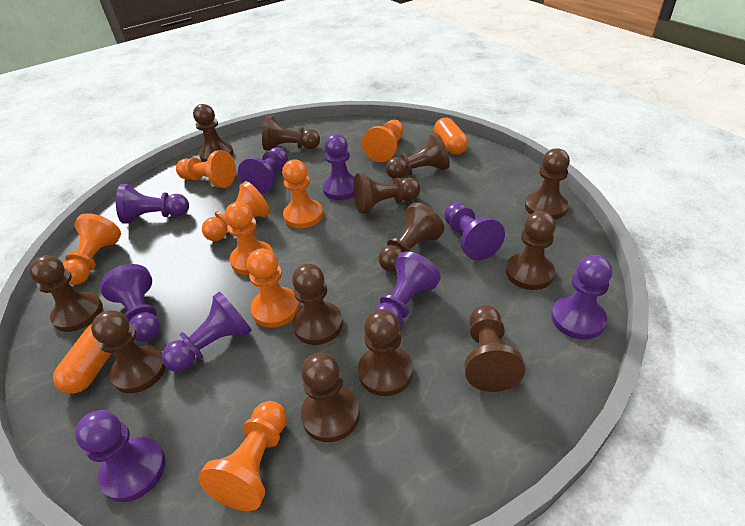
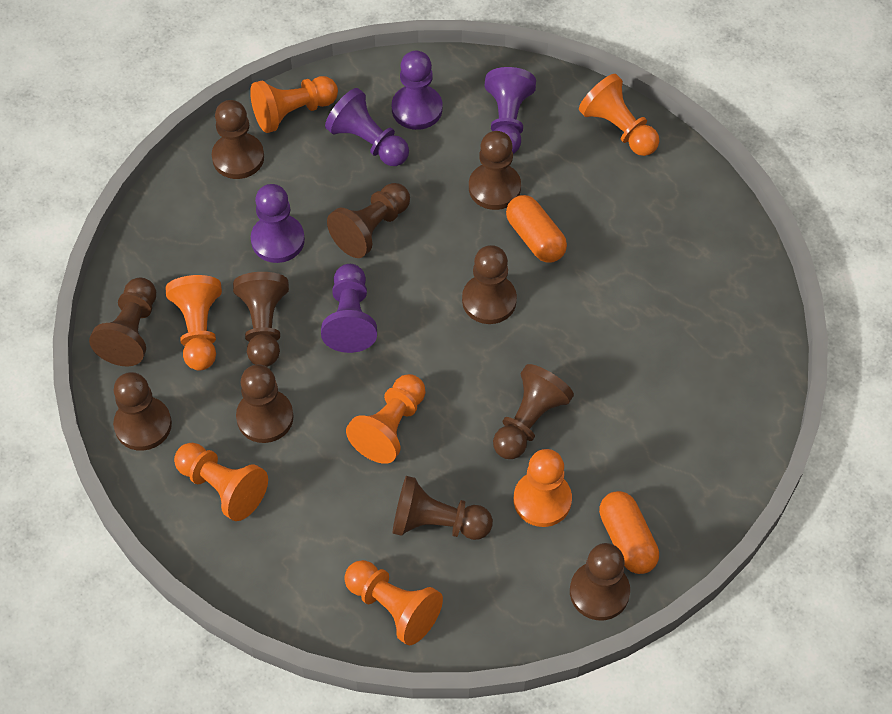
brown pawn: 13 -> 11
orange pawn: 8 -> 7
purple pawn: 9 -> 5

